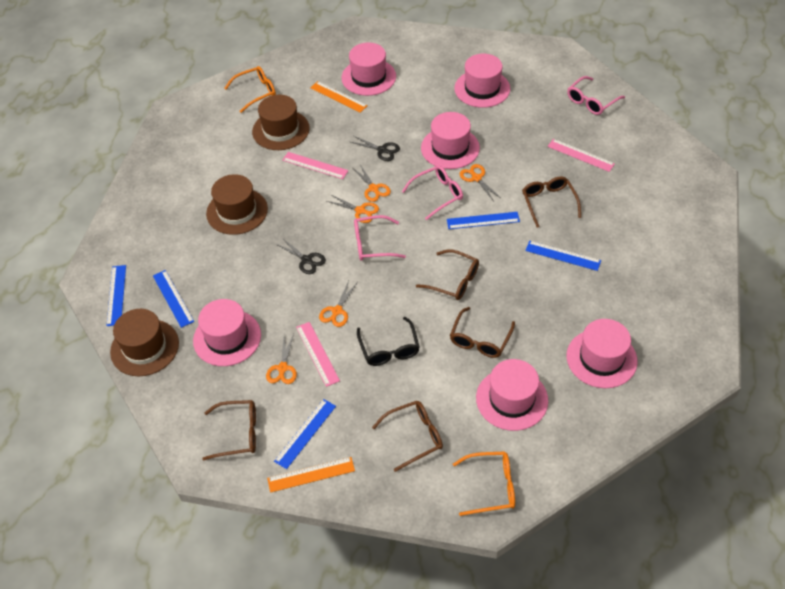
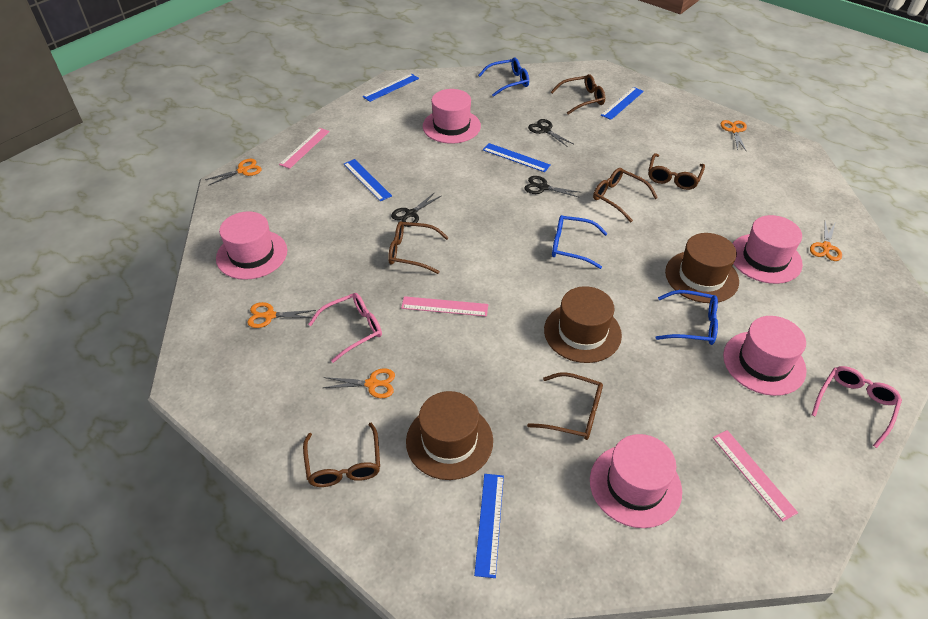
black glasses: 1 -> 0
black scissors: 2 -> 3
blue glasses: 0 -> 3
brown glasses: 5 -> 6
orange glasses: 2 -> 0
orange ruler: 2 -> 0
pink glasses: 3 -> 2
pink hat: 6 -> 5

